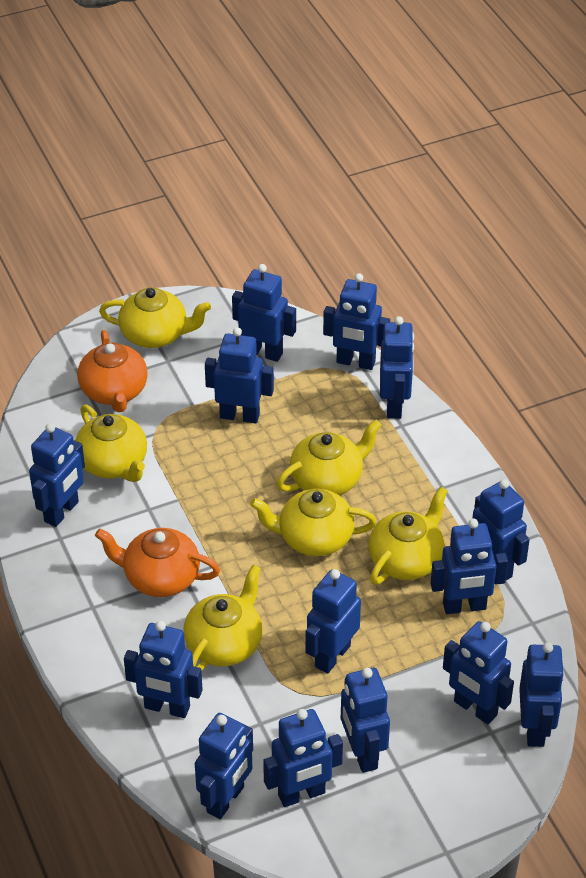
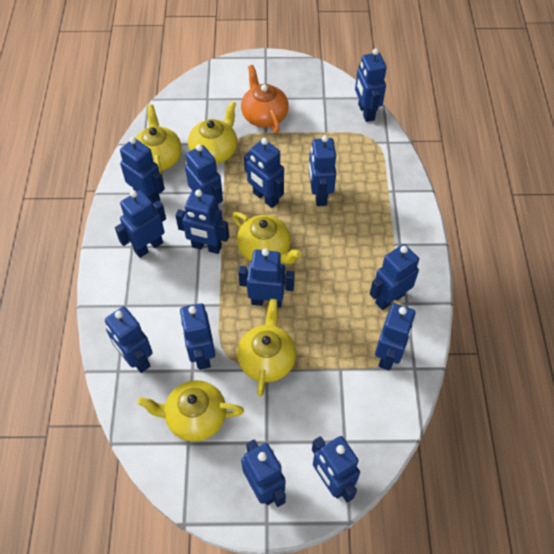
orange teapot: 2 -> 1
yellow teapot: 6 -> 5

